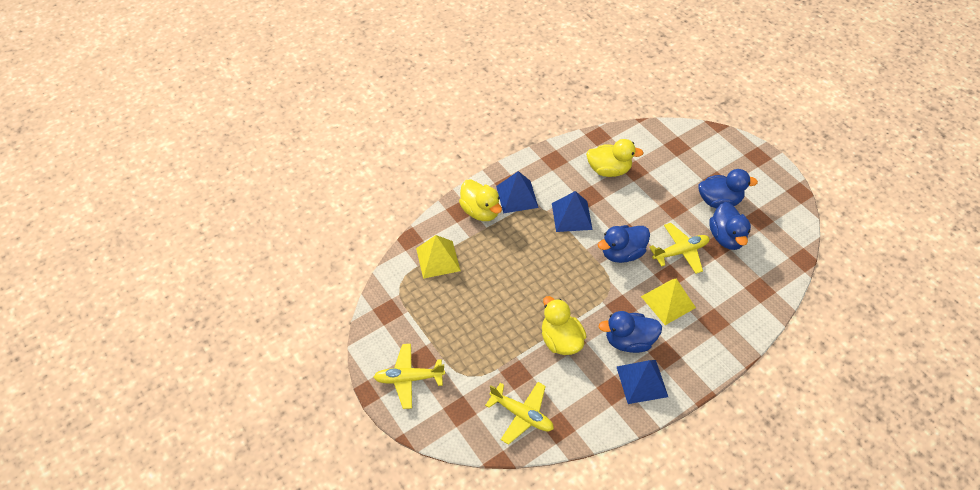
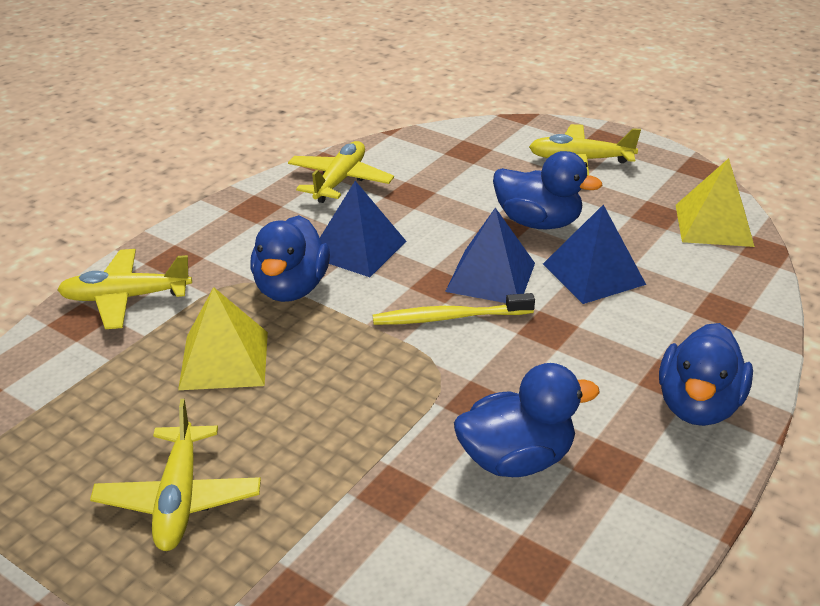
yellow duck: 3 -> 0
yellow plane: 3 -> 4
yellow toothbrush: 0 -> 1

